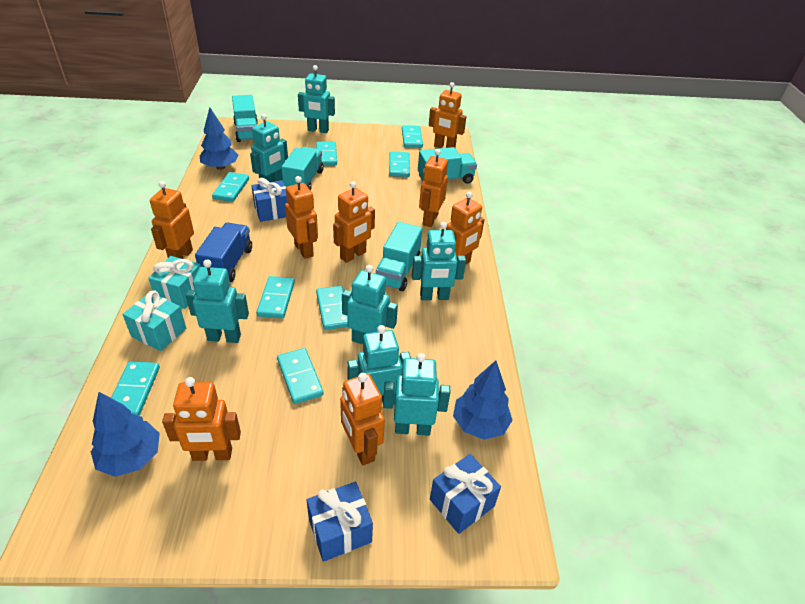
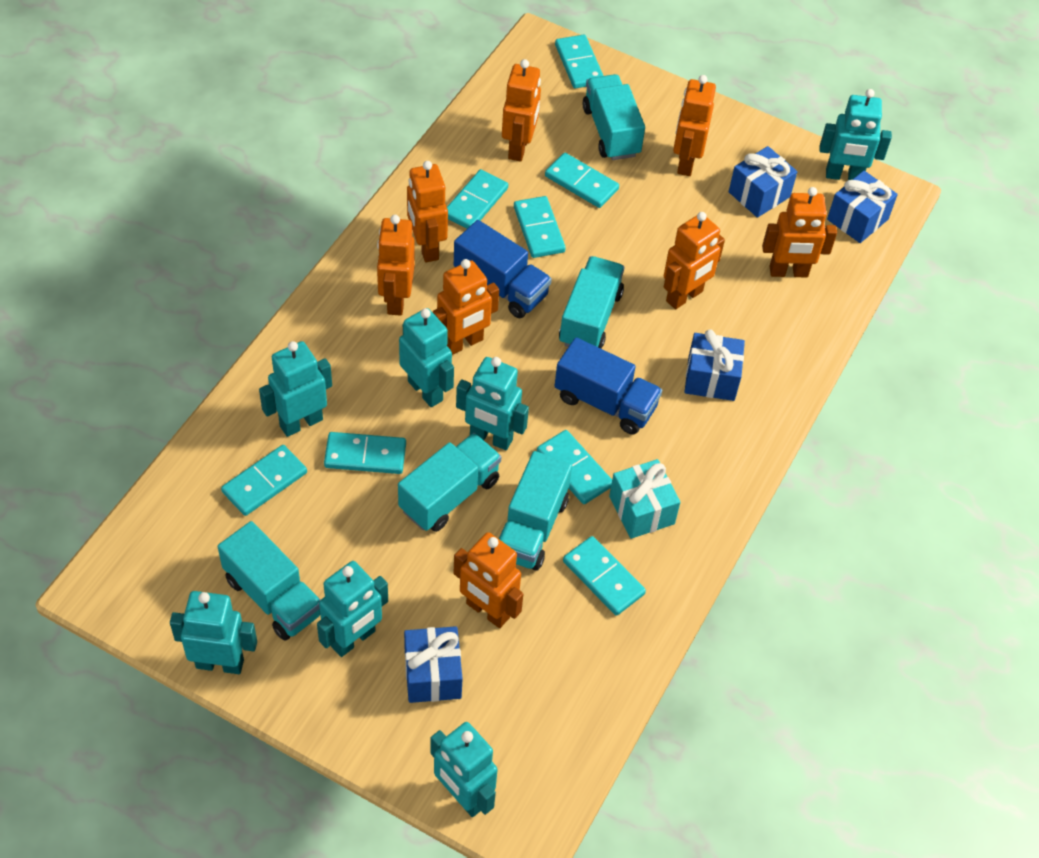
blue gift: 3 -> 4
blue tree: 3 -> 0
blue truck: 1 -> 2
turquoise gift: 2 -> 1
turquoise truck: 4 -> 5

